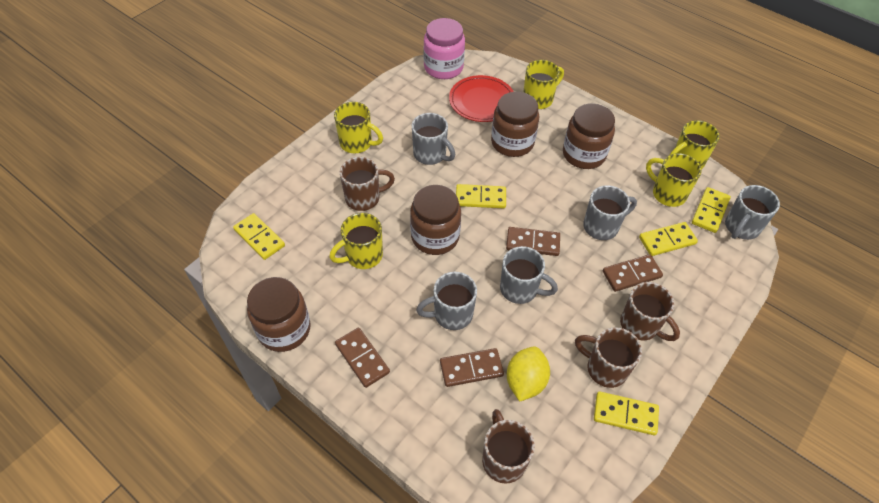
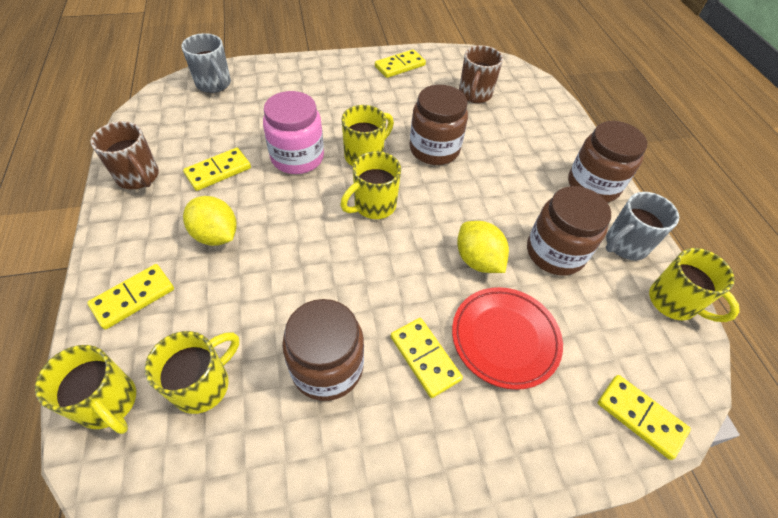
brown domino: 4 -> 0
brown mug: 4 -> 2
grey mug: 5 -> 2
yellow lemon: 1 -> 2

